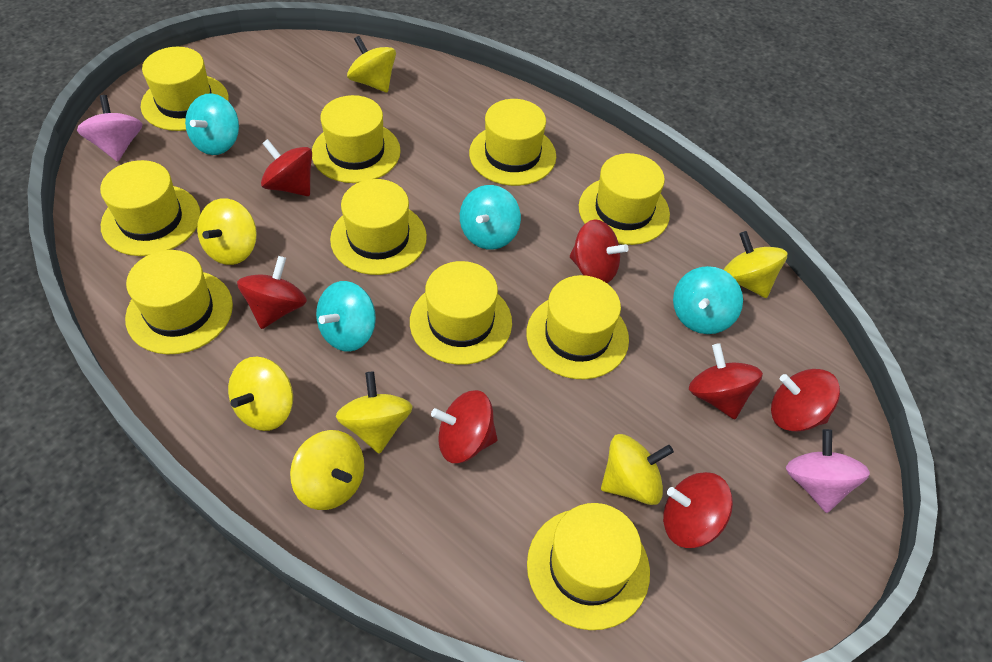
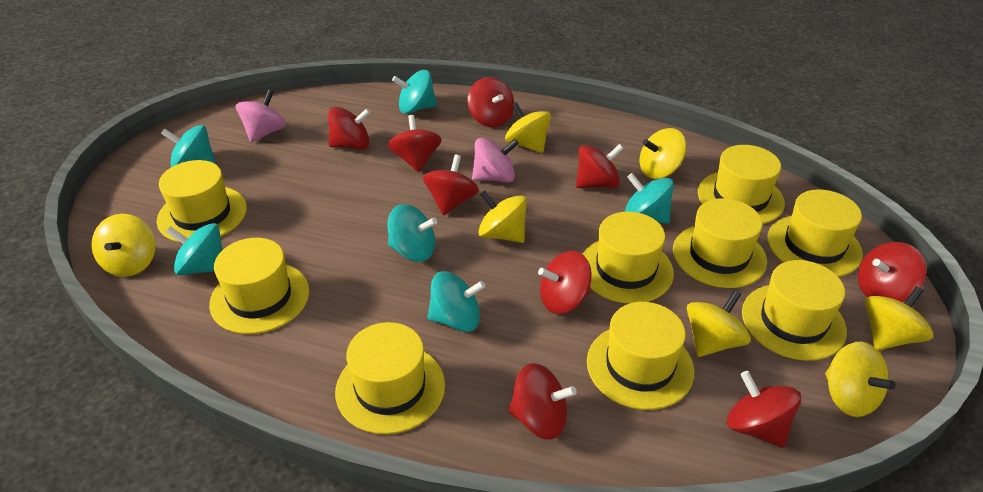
red spinning top: 7 -> 9
turquoise spinning top: 4 -> 6
yellow hat: 10 -> 9

